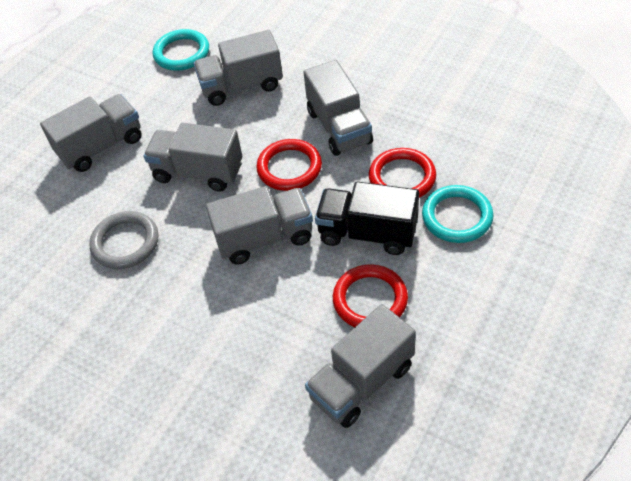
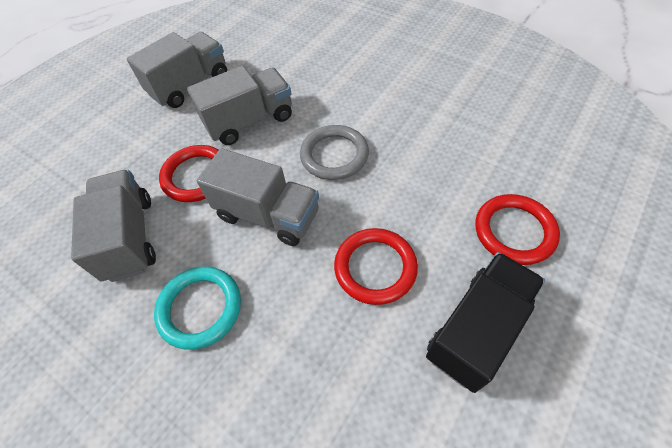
grey truck: 6 -> 4
turquoise ring: 2 -> 1

